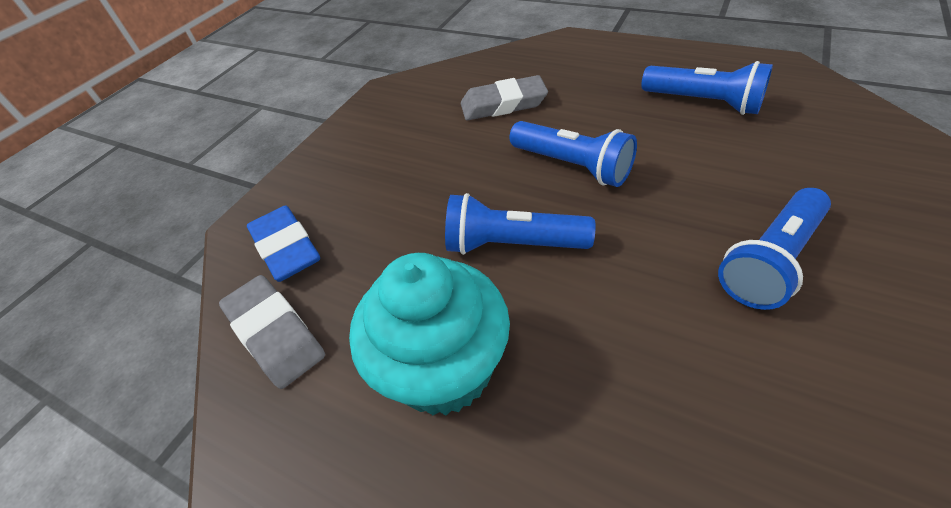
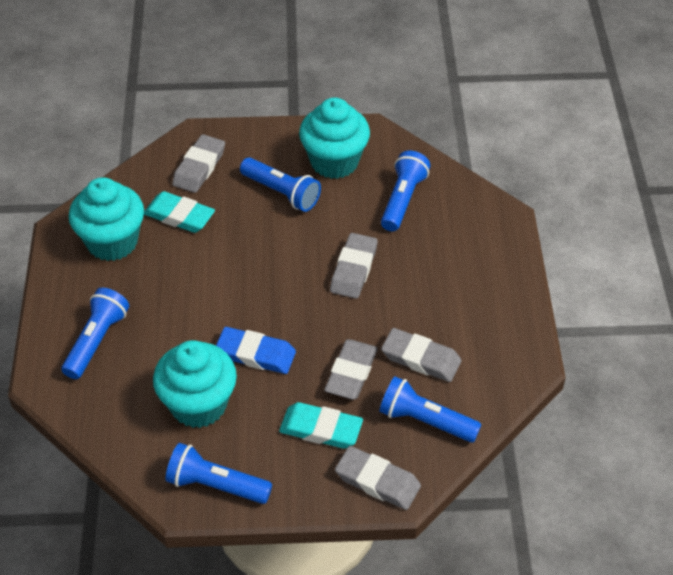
blue flashlight: 4 -> 5
grey eraser: 2 -> 5
turquoise cupcake: 1 -> 3
turquoise eraser: 0 -> 2

